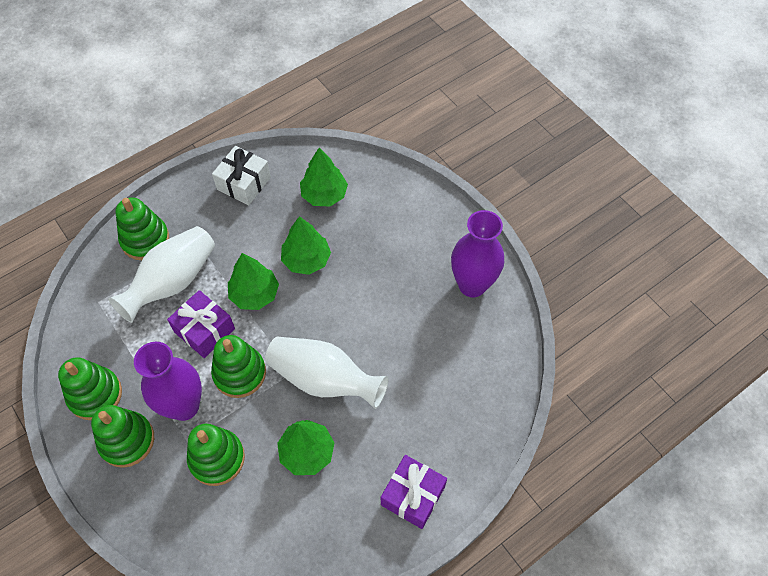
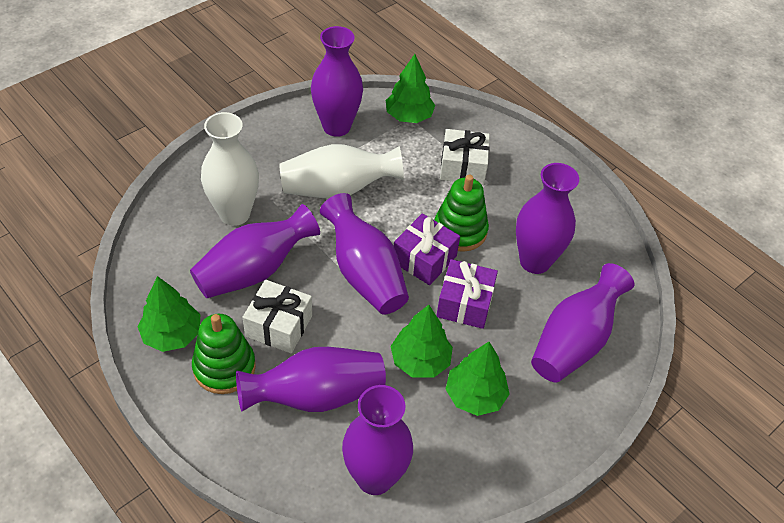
green stacking toy: 5 -> 2
purple vase: 2 -> 7
white gift: 1 -> 2

